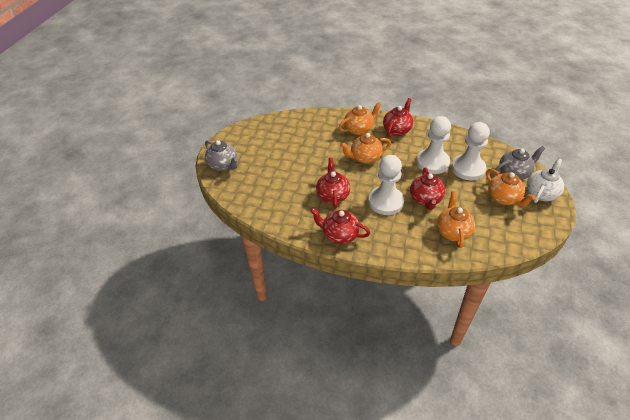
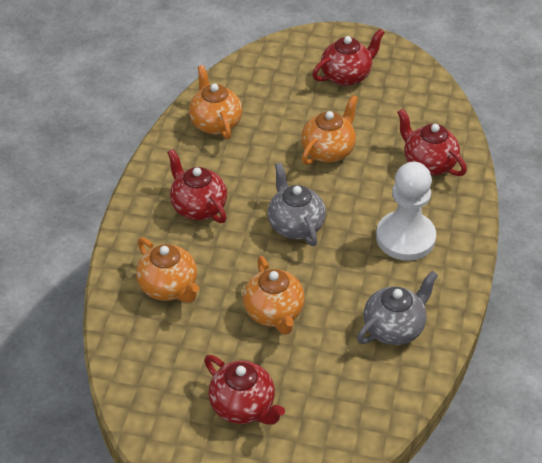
white pawn: 3 -> 1
white teapot: 1 -> 0

